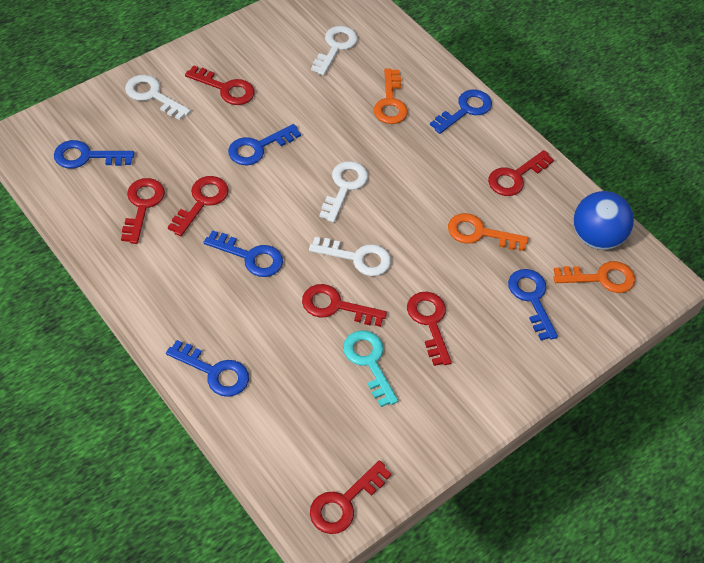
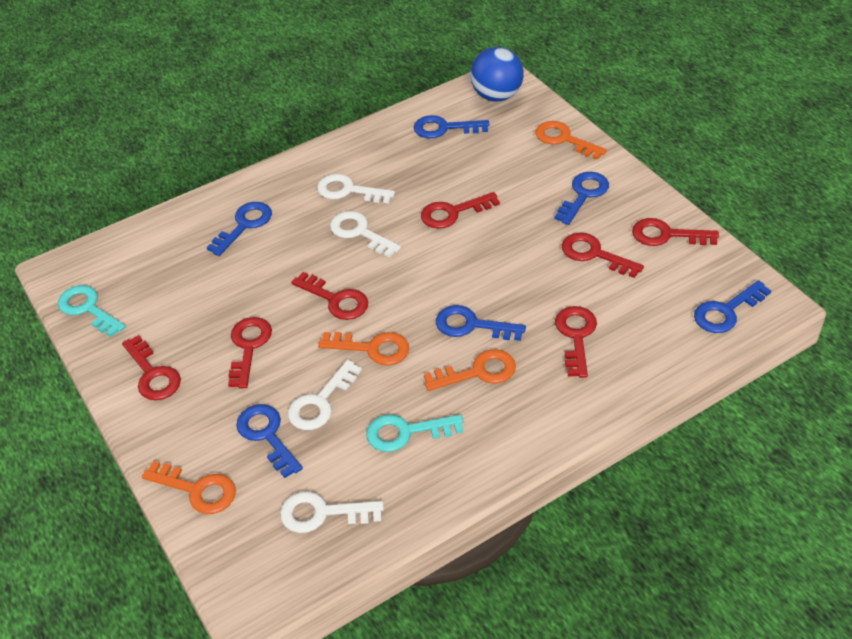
orange key: 3 -> 4
turquoise key: 1 -> 2

